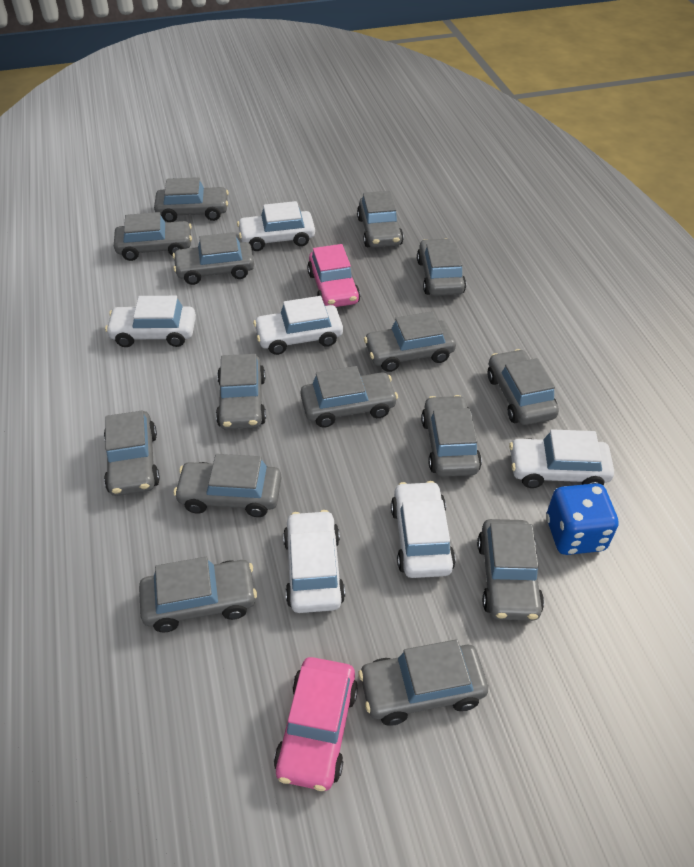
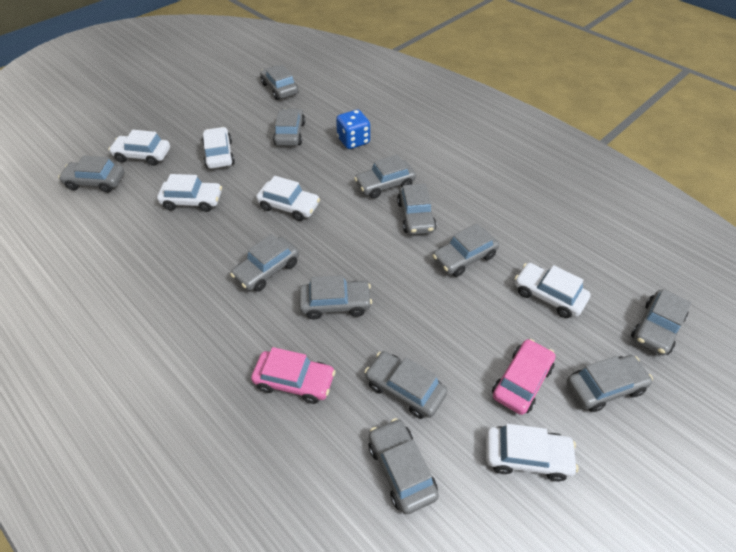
grey car: 15 -> 12

